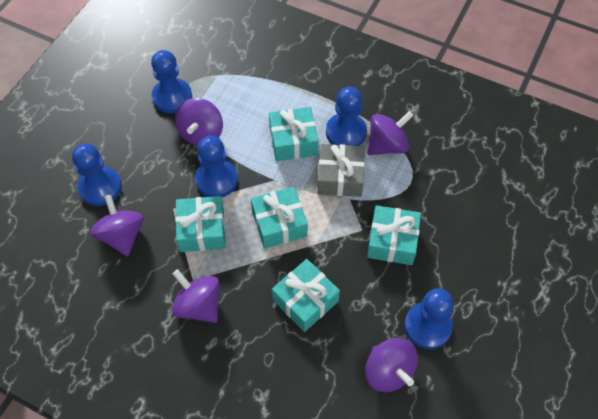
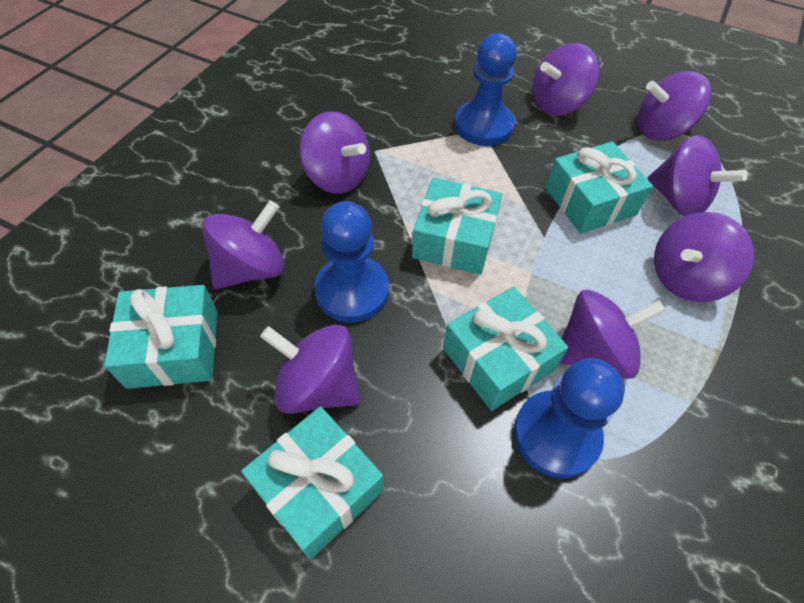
blue pawn: 5 -> 3
grey gift: 1 -> 0
purple spinning top: 5 -> 8

